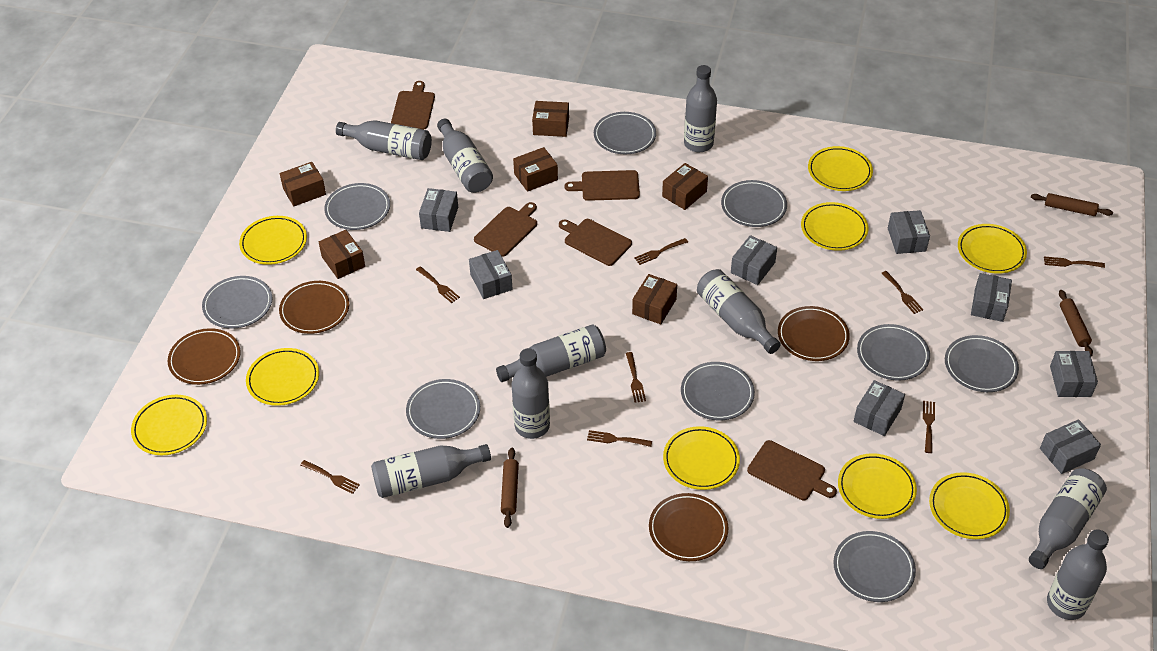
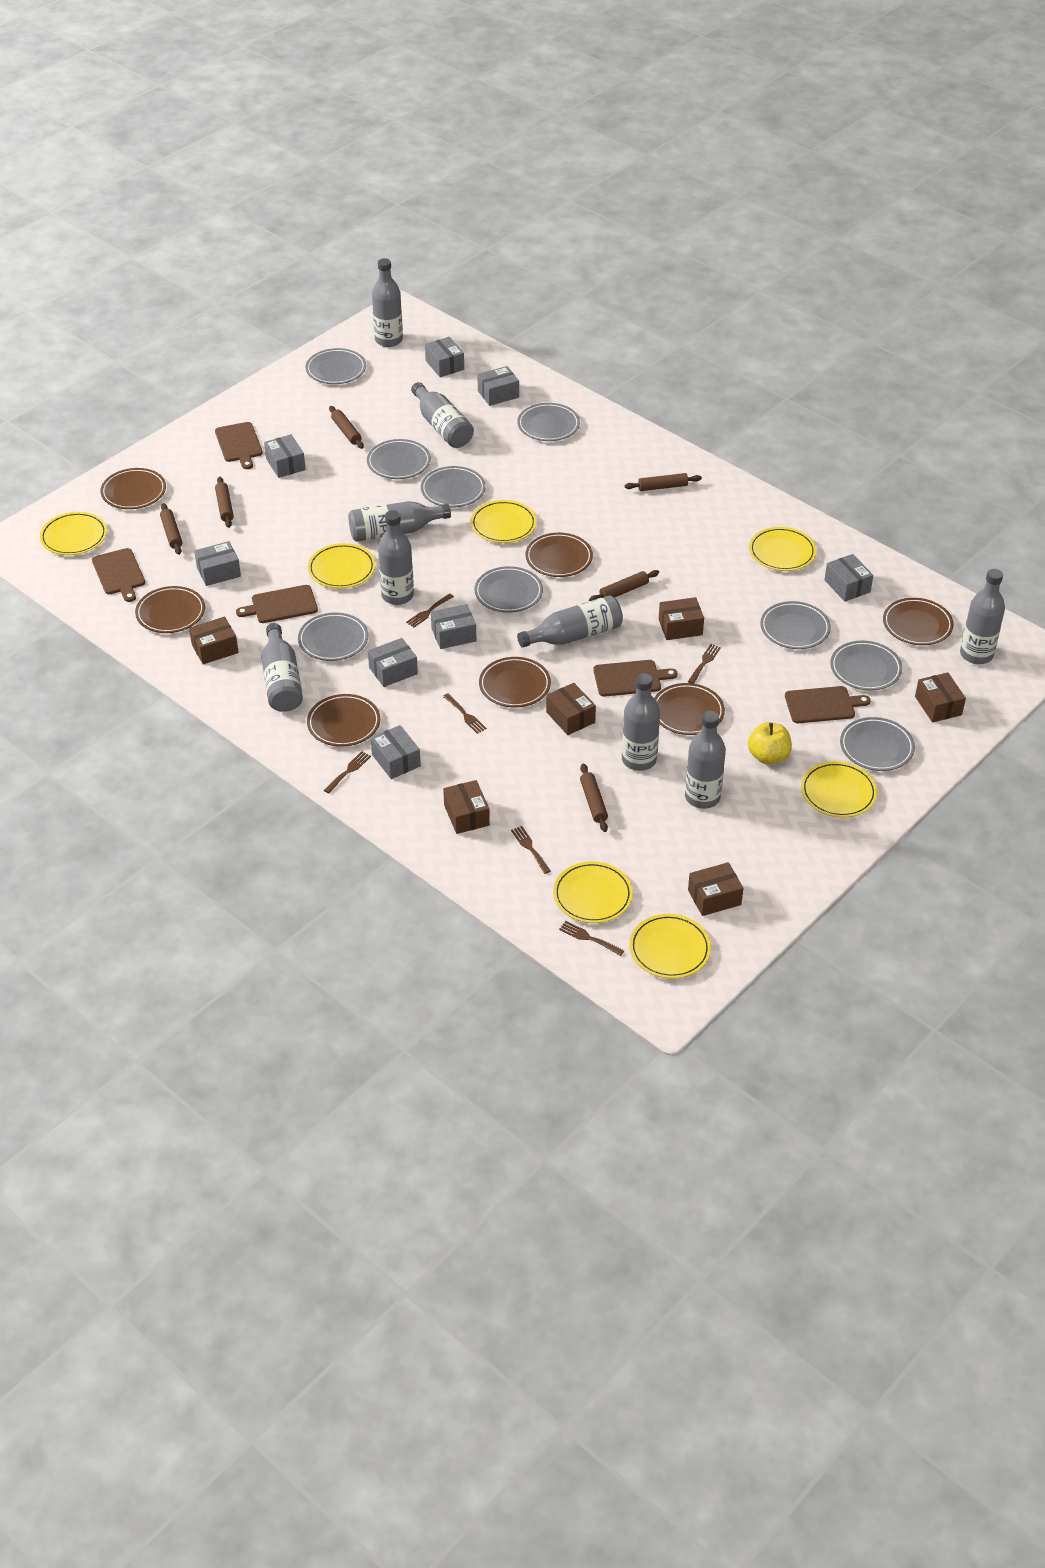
brown fork: 8 -> 6
brown plate: 4 -> 7
brown rolling pin: 3 -> 6
yellow apple: 0 -> 1
yellow plate: 9 -> 7

